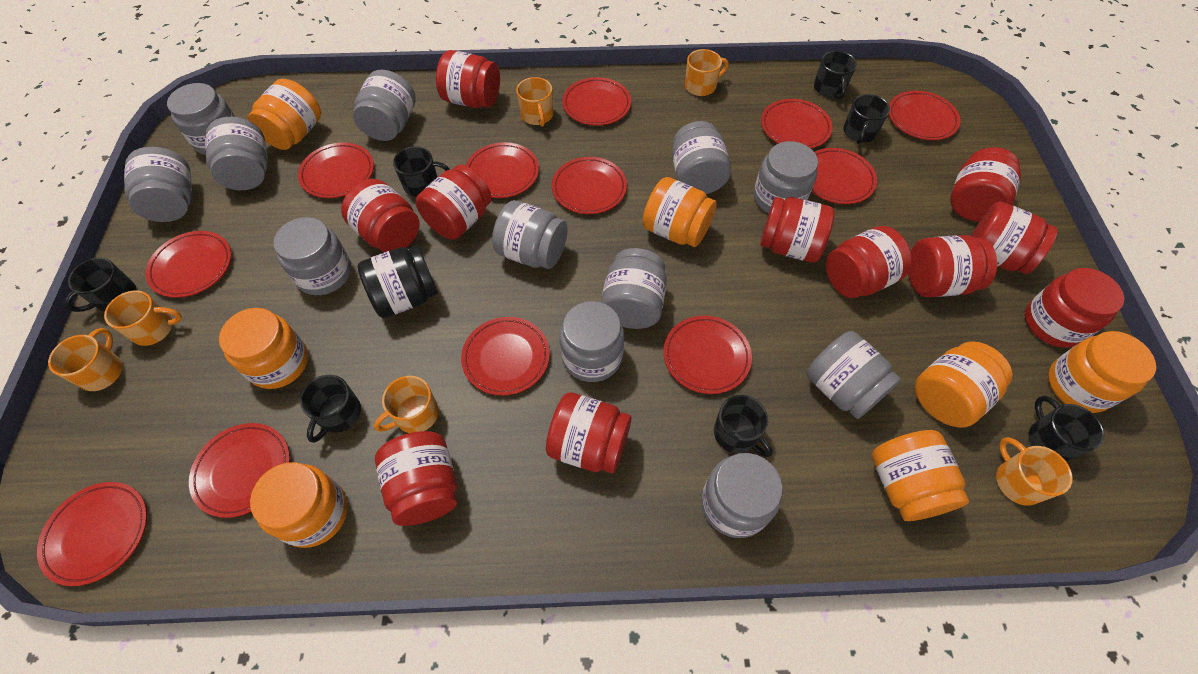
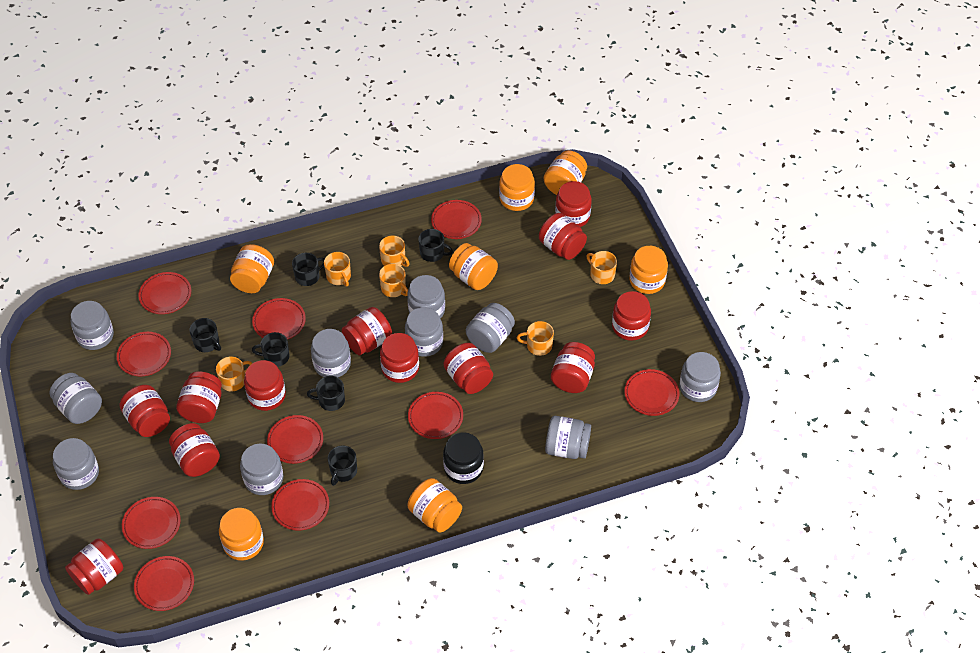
black mug: 7 -> 6
grey jar: 12 -> 10
red jar: 11 -> 12
red plate: 12 -> 10

